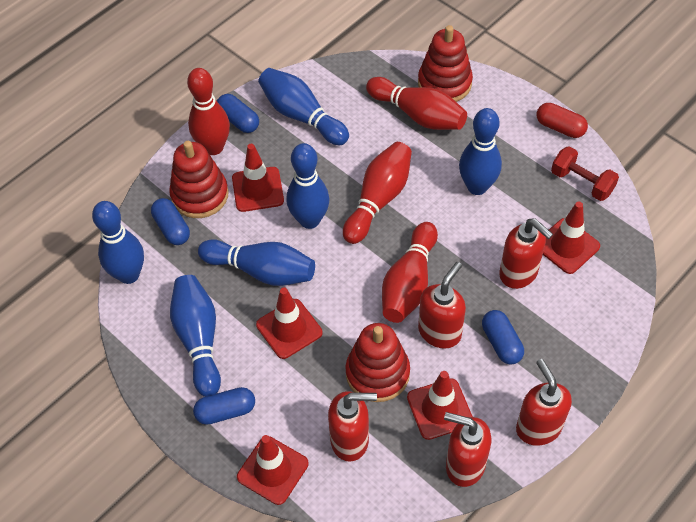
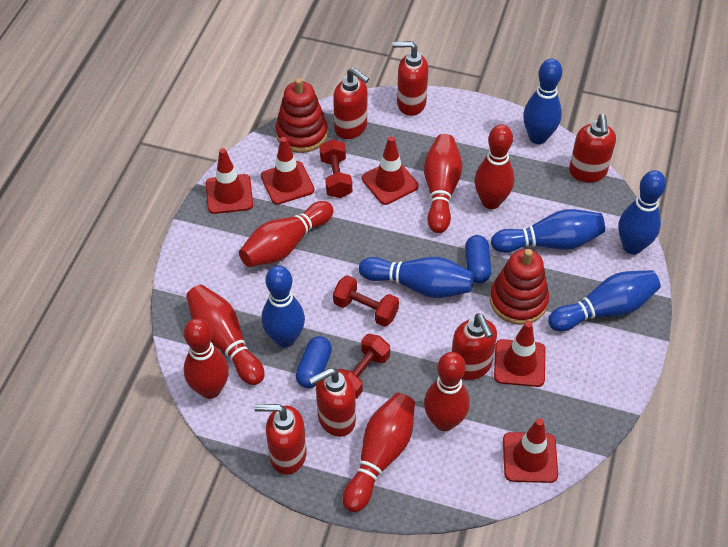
blue capsule: 4 -> 2
red bowling pin: 4 -> 7
red capsule: 1 -> 0
red dumbbell: 1 -> 3
red soap dispenser: 5 -> 6
red stacking toy: 3 -> 2

